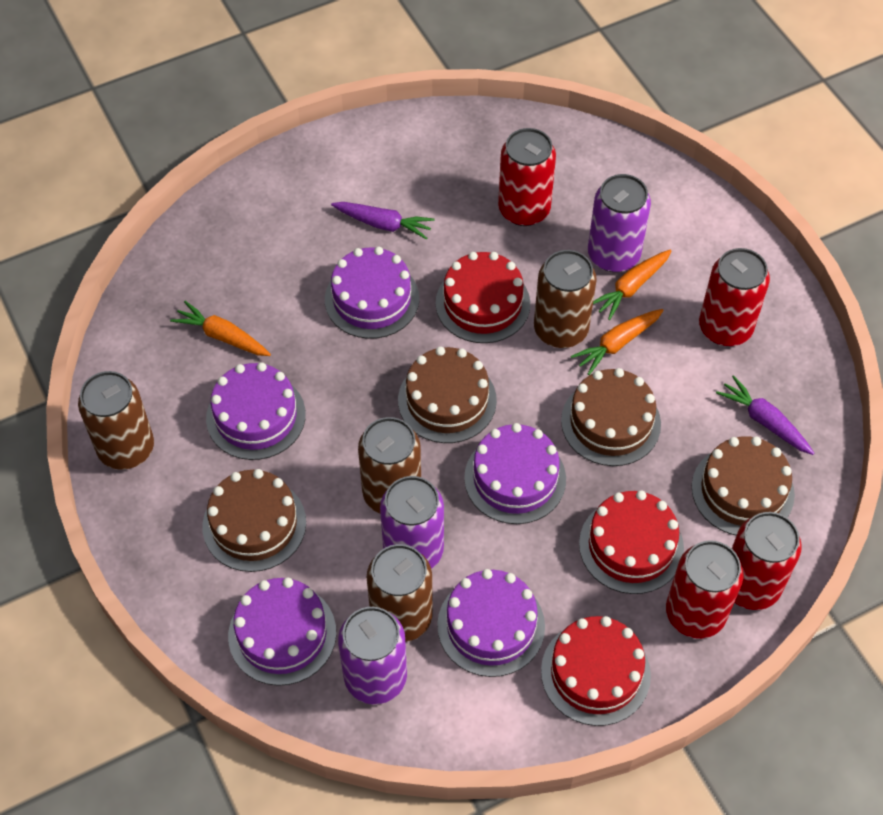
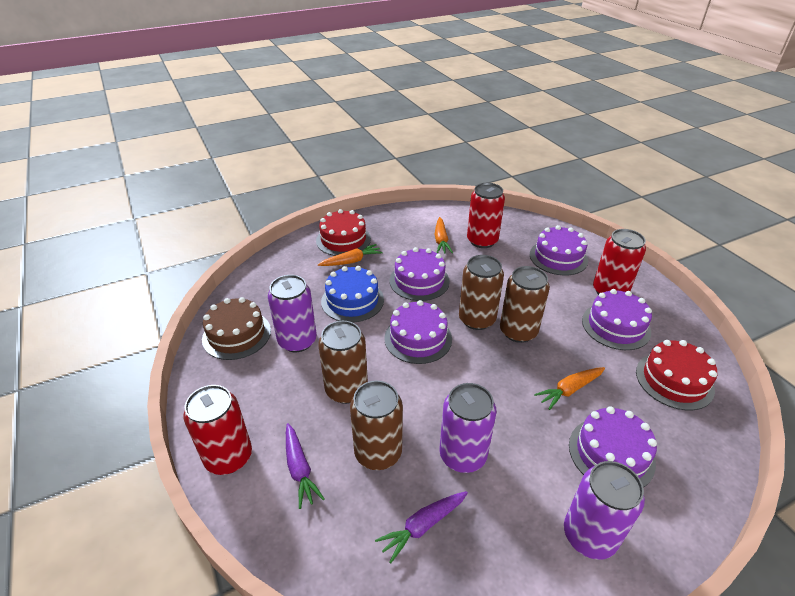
blue cake: 0 -> 1
brown cake: 4 -> 1
red cake: 3 -> 2
red can: 4 -> 3

